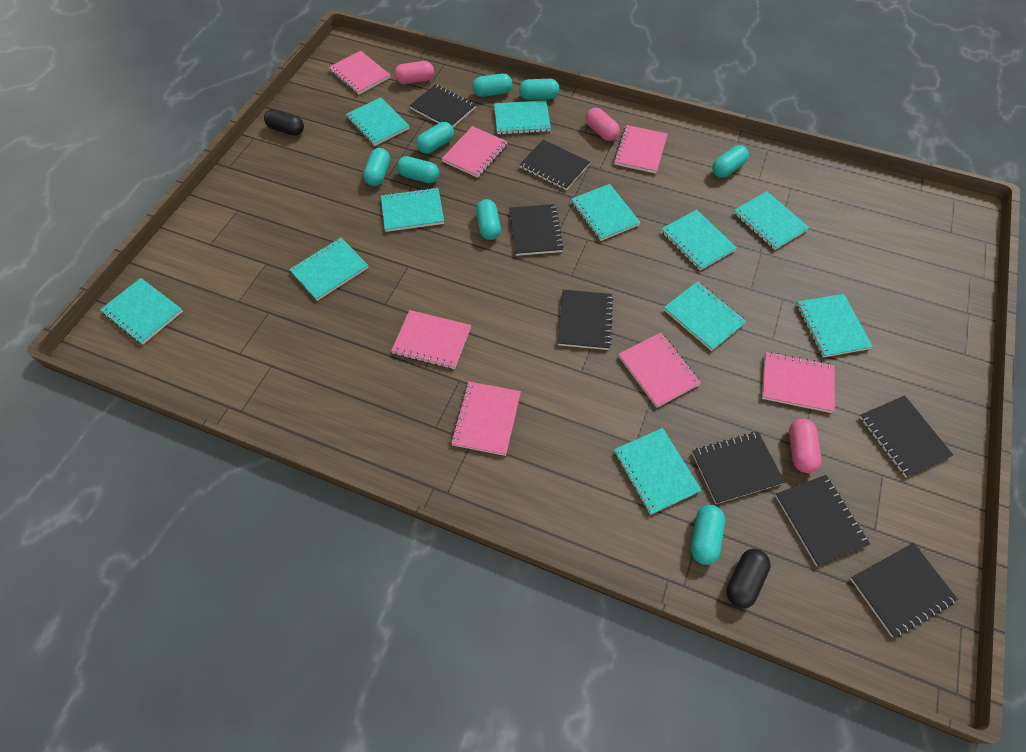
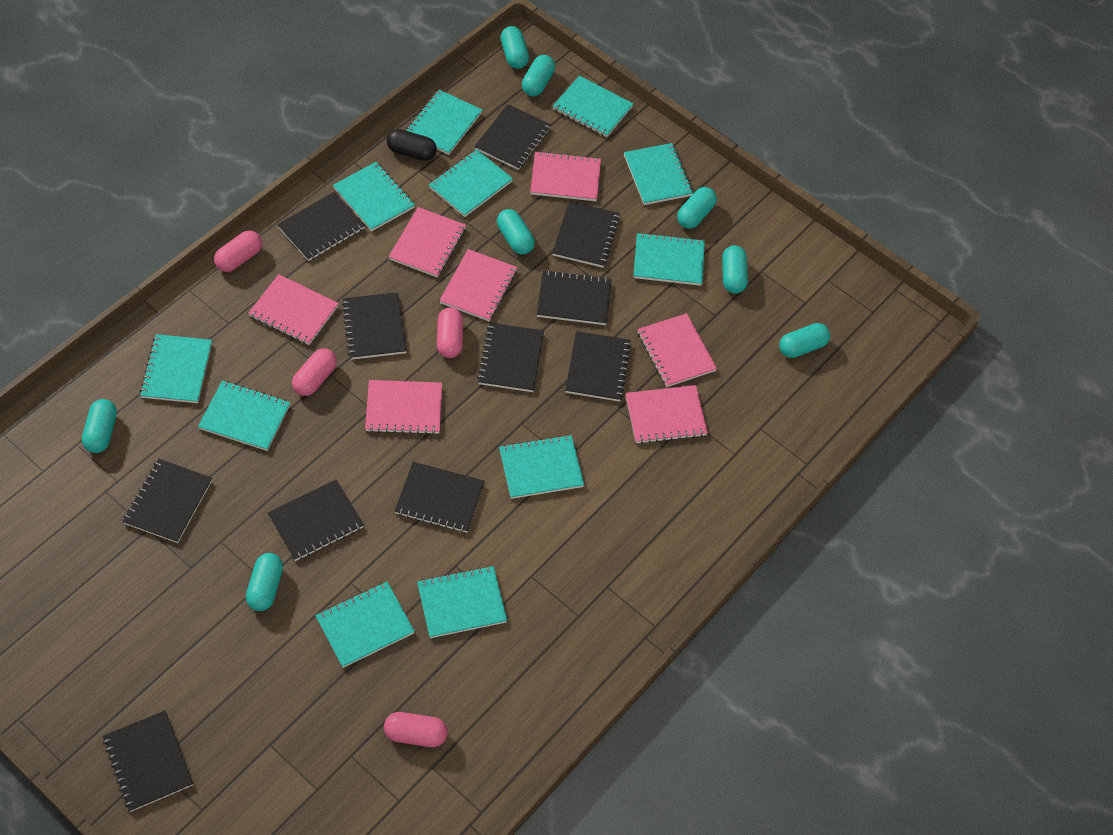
black capsule: 2 -> 1
black notebook: 8 -> 11
pink capsule: 3 -> 4

